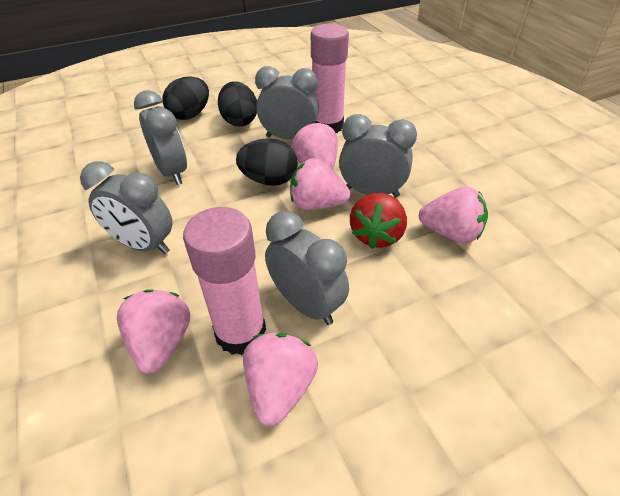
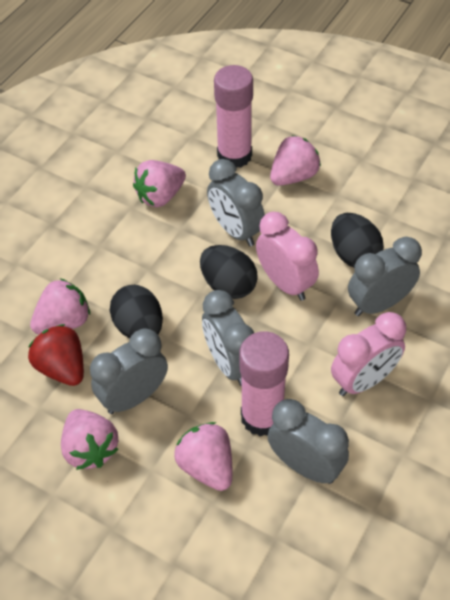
pink clock: 0 -> 2

